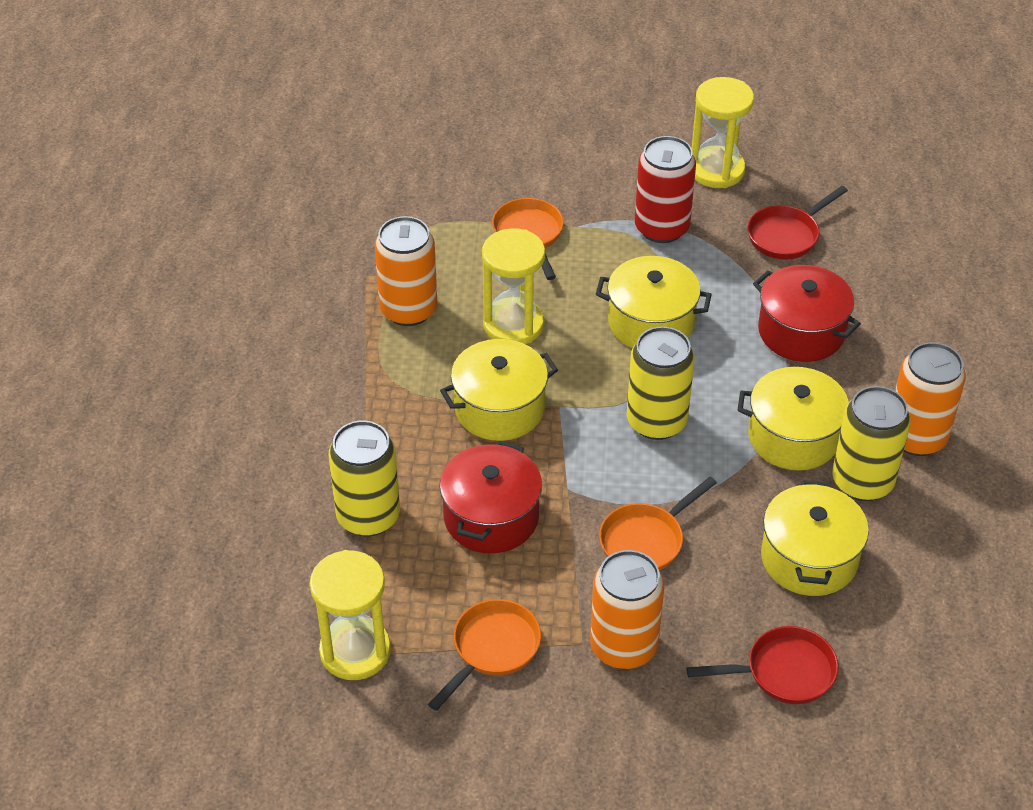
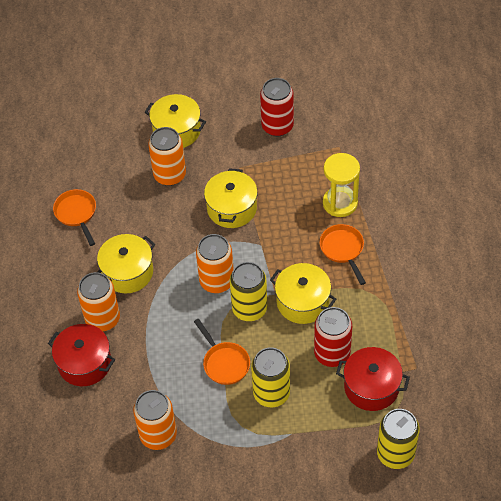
orange can: 3 -> 4
red can: 1 -> 2
red pan: 2 -> 0
yellow hourglass: 3 -> 1

